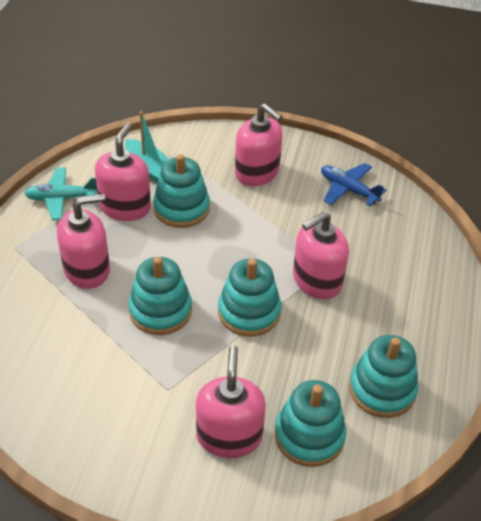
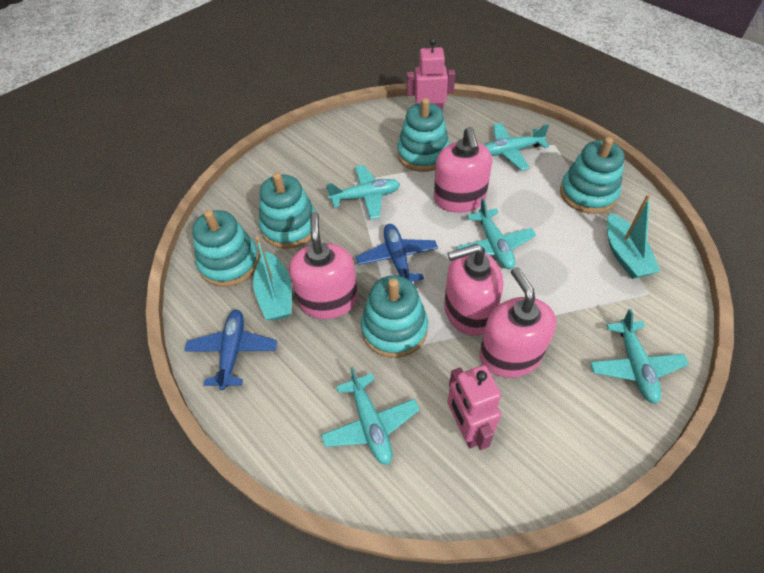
blue plane: 1 -> 2
pink robot: 0 -> 2
pink soap dispenser: 5 -> 4
turquoise boat: 1 -> 2
turquoise plane: 1 -> 5

